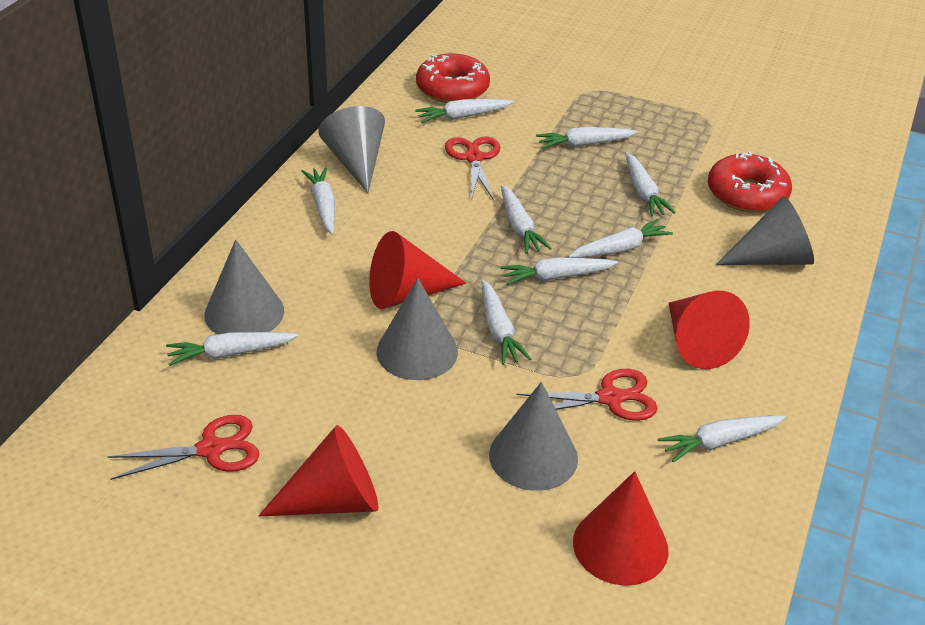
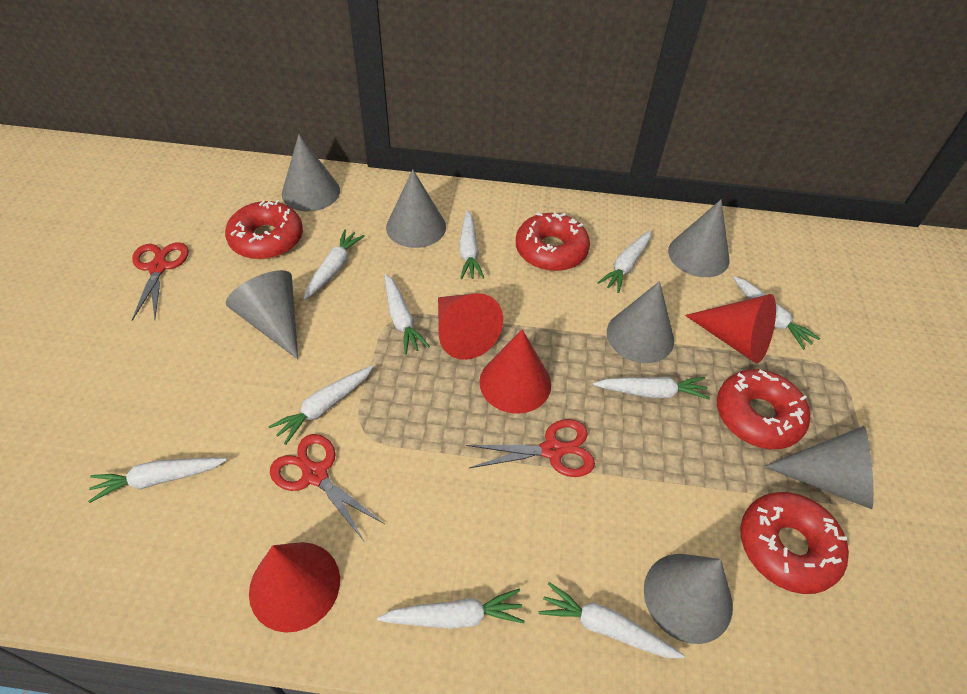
grey cone: 5 -> 7
red donut: 2 -> 4

